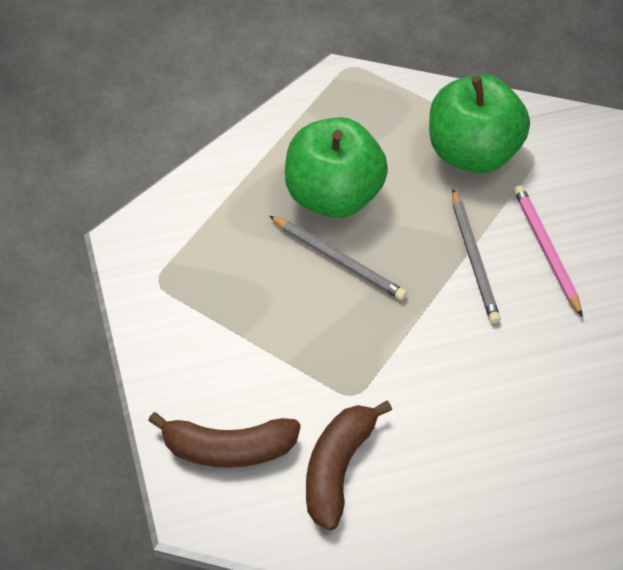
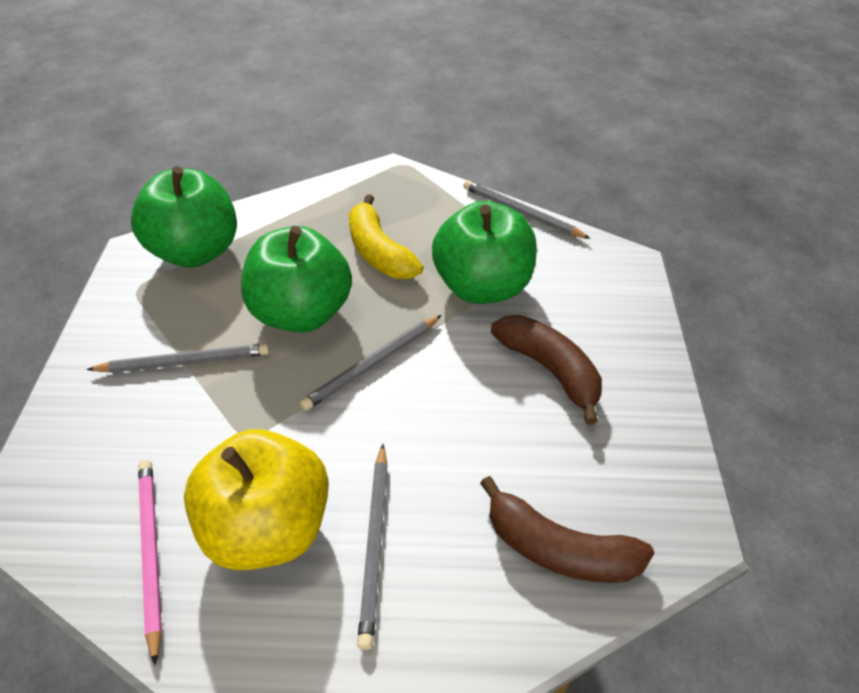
green apple: 2 -> 3
grey pencil: 2 -> 4
yellow apple: 0 -> 1
yellow banana: 0 -> 1

